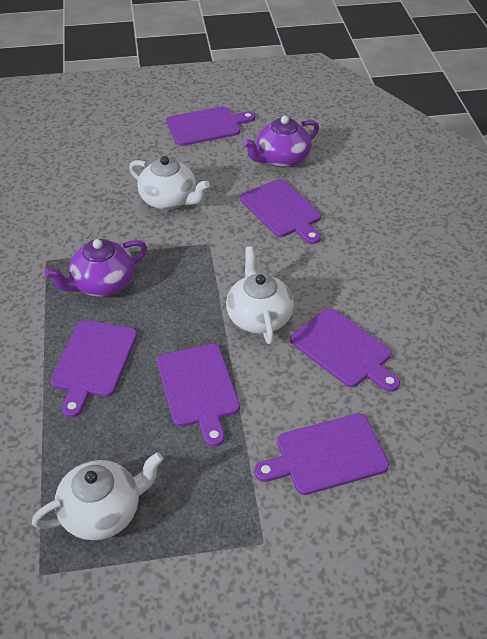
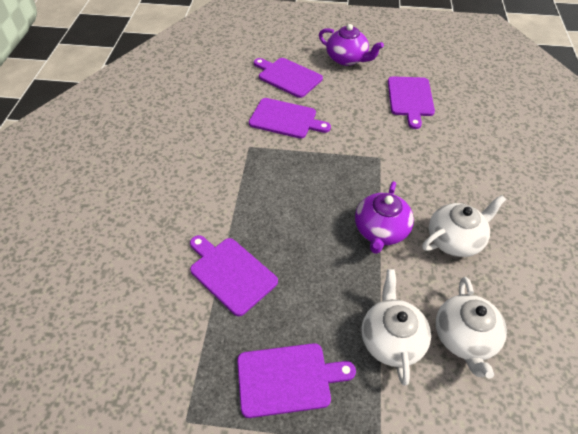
purple cutting board: 6 -> 5

